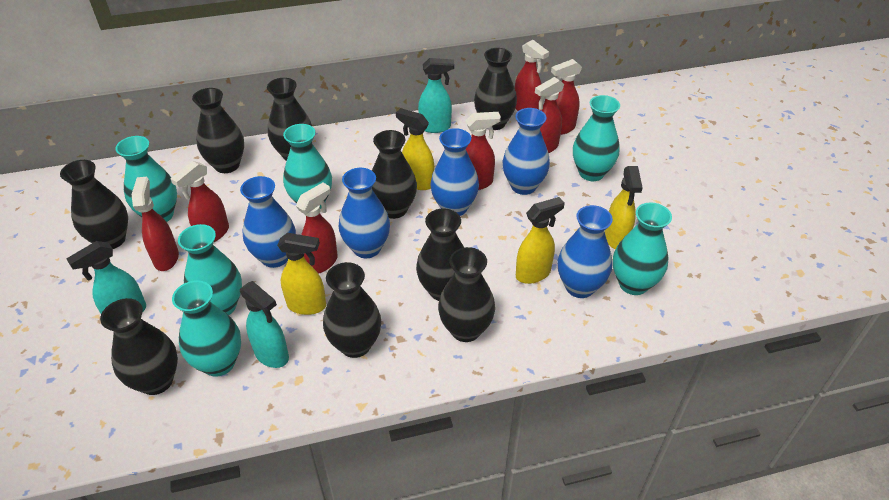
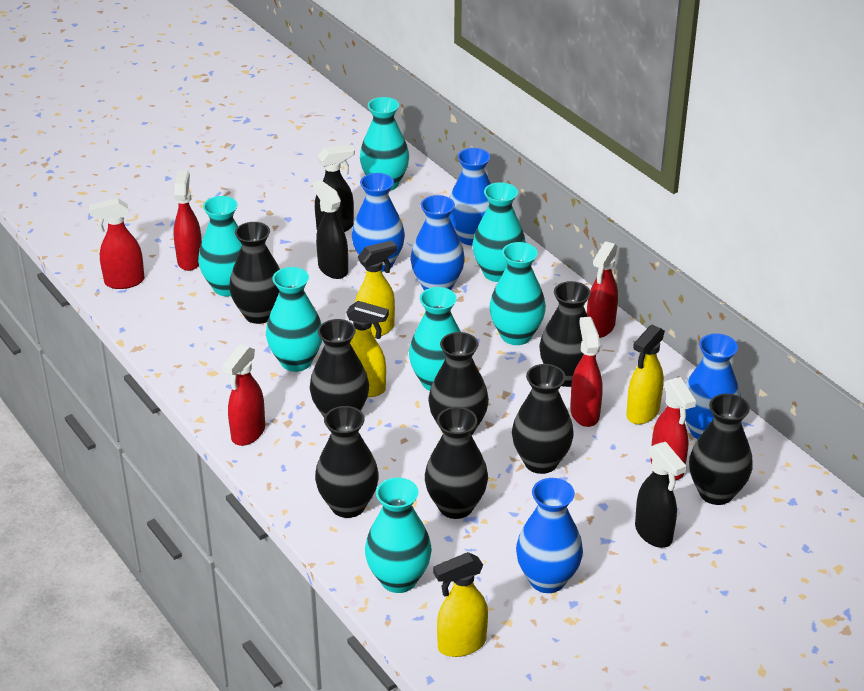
black spray bottle: 0 -> 3
black vase: 9 -> 8
red spray bottle: 7 -> 6
turquoise spray bottle: 3 -> 0
turquoise vase: 6 -> 7

